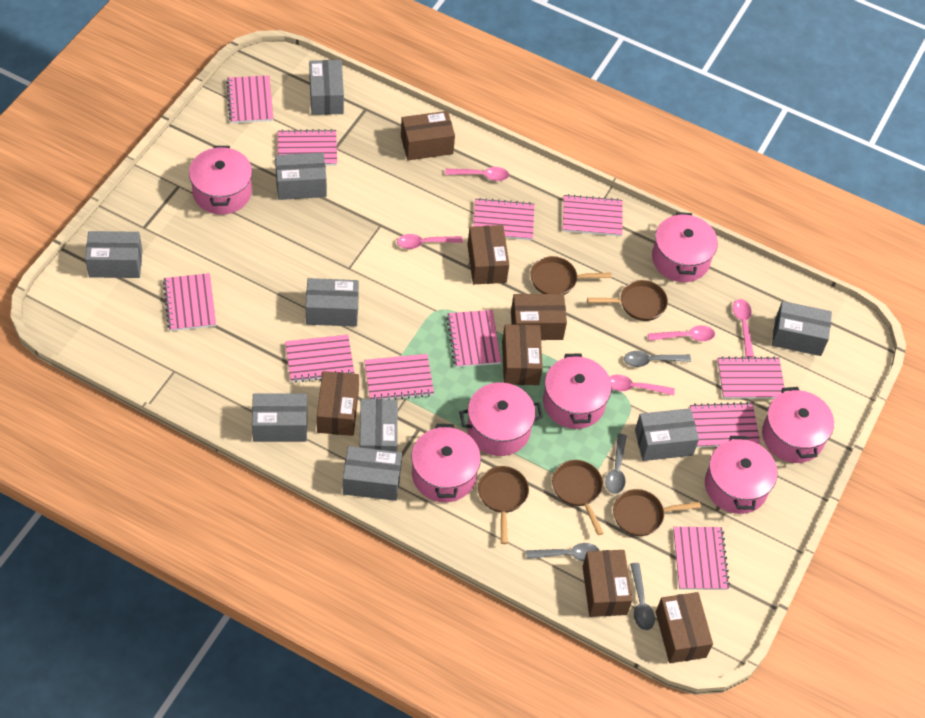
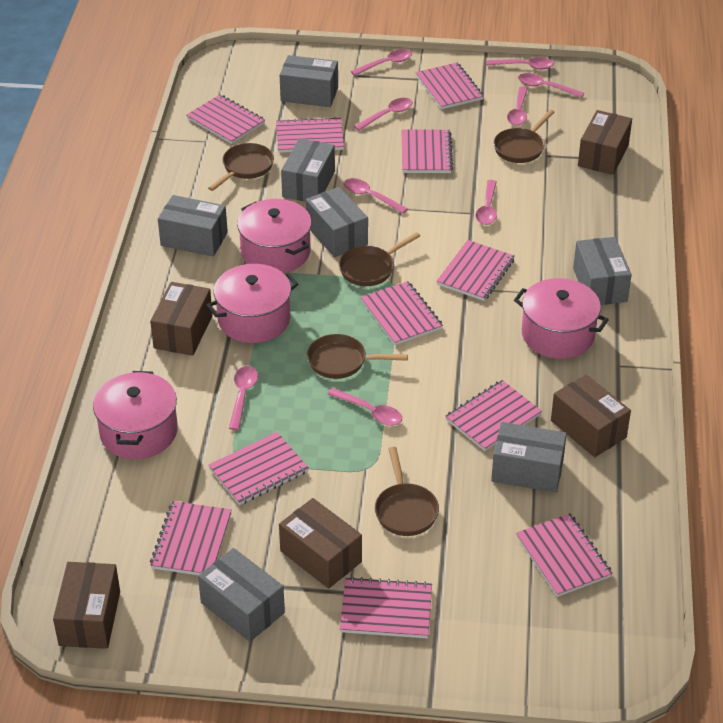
brown box: 7 -> 5
grey box: 9 -> 7
grey spoon: 4 -> 0
pink pot: 7 -> 4
pink spoon: 5 -> 9

